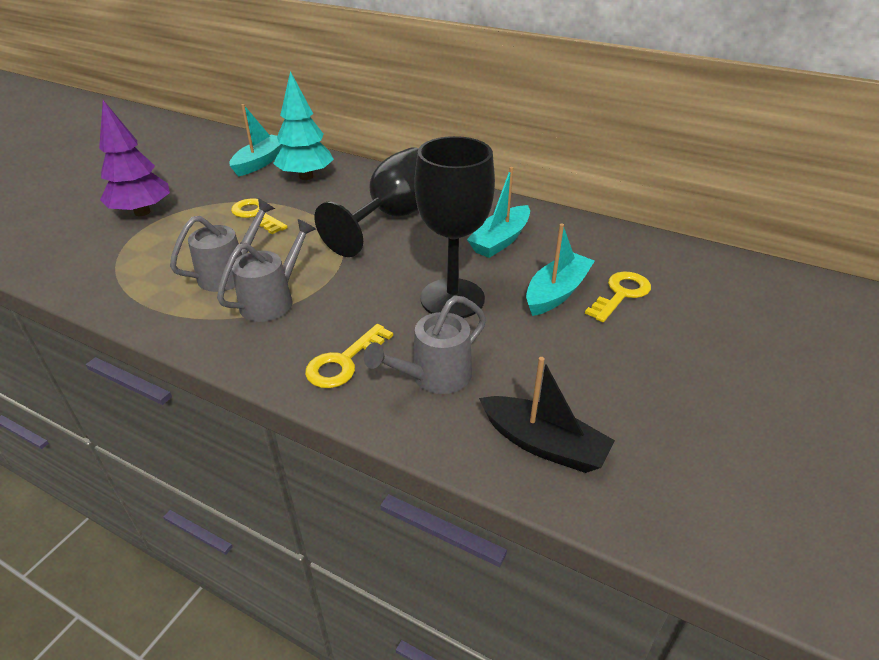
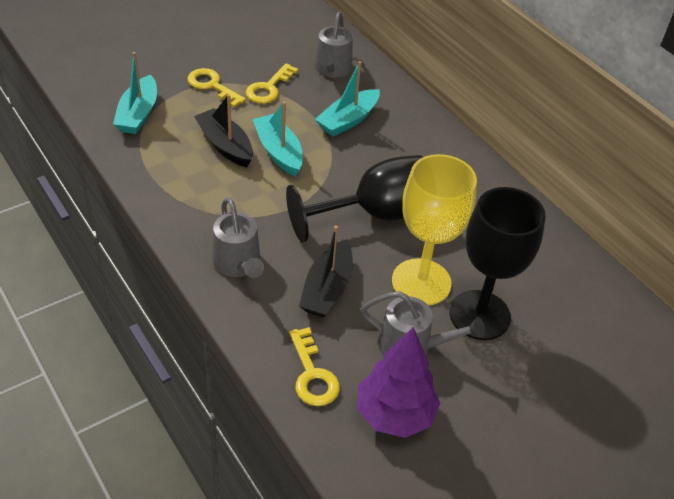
black boat: 1 -> 2
turquoise tree: 1 -> 0
yellow goblet: 0 -> 1

